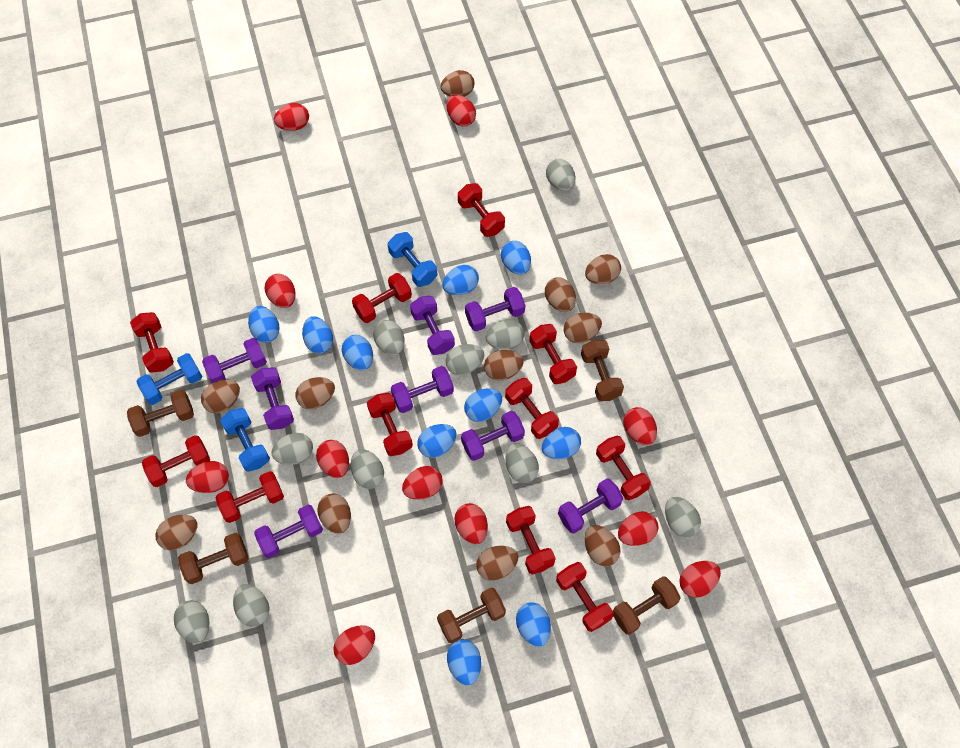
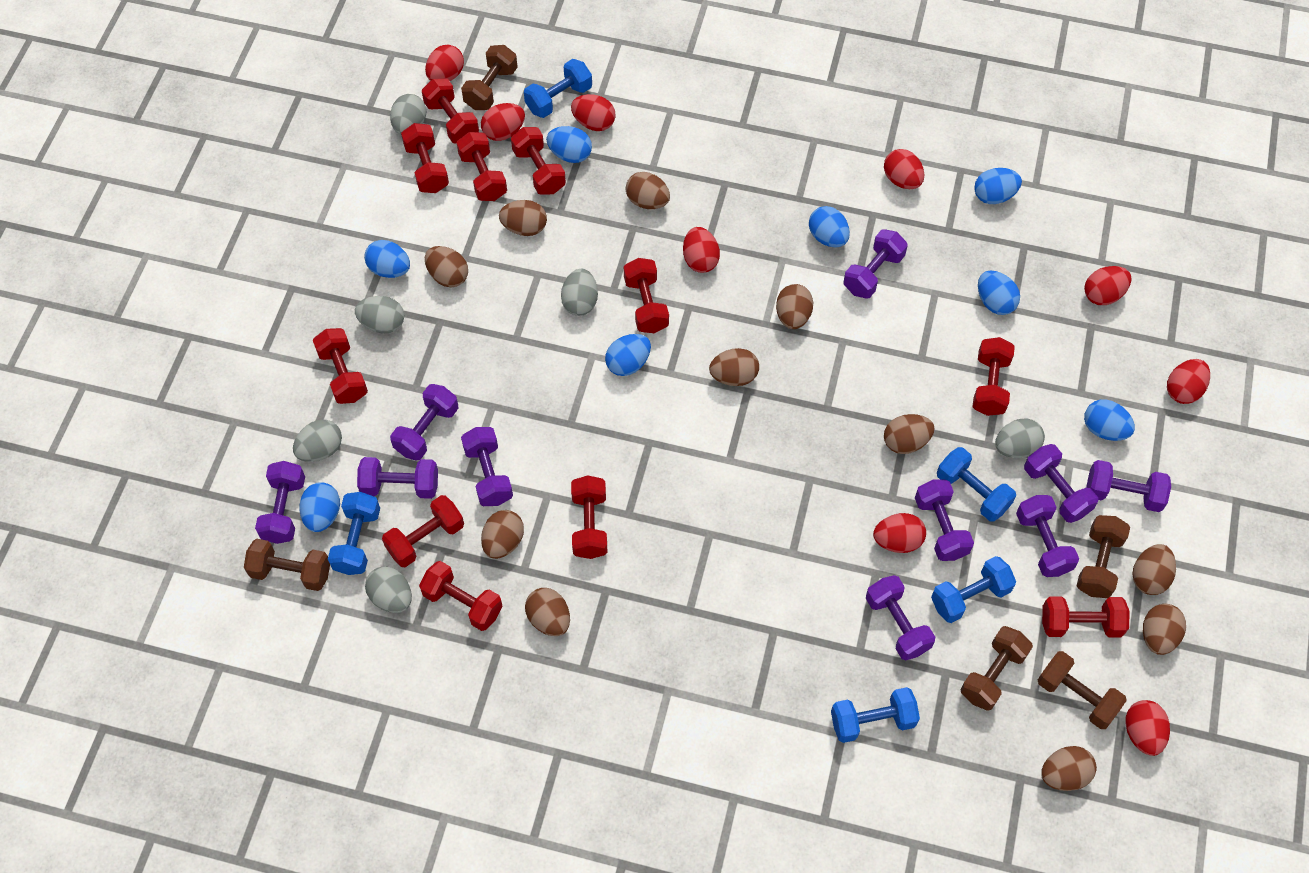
blue dumbbell: 3 -> 5
blue egg: 10 -> 8
grey egg: 10 -> 6
purple dumbbell: 8 -> 10
red egg: 11 -> 9

